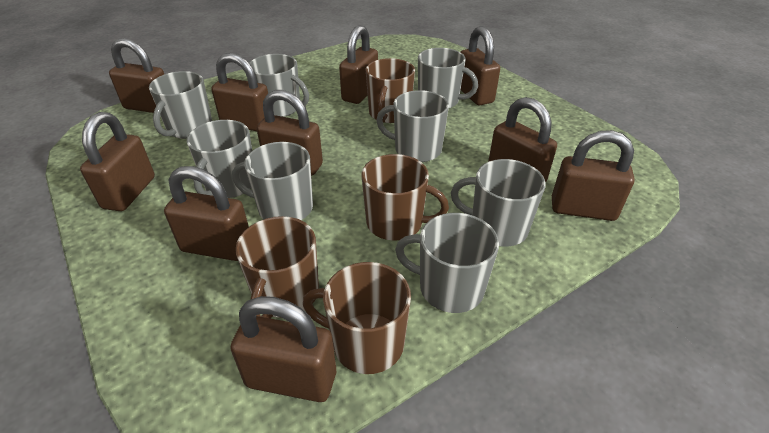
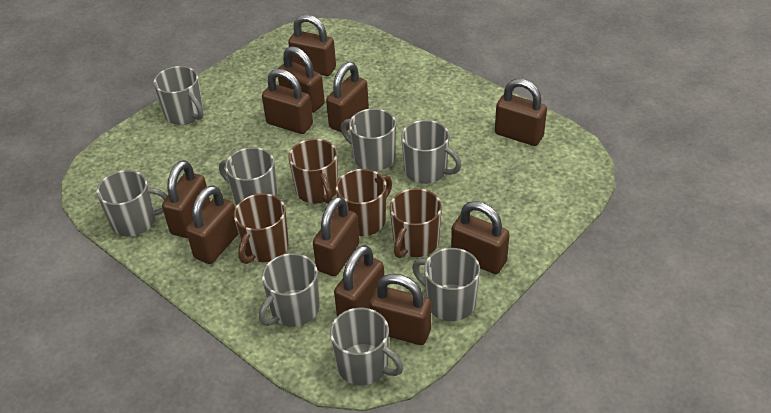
brown padlock: 10 -> 11

